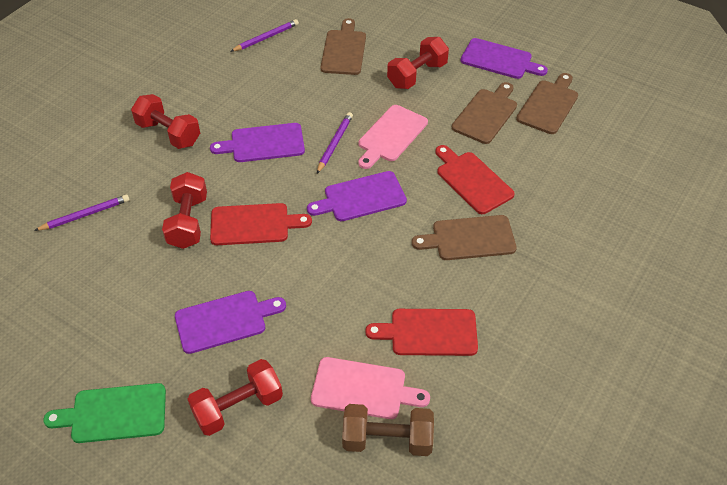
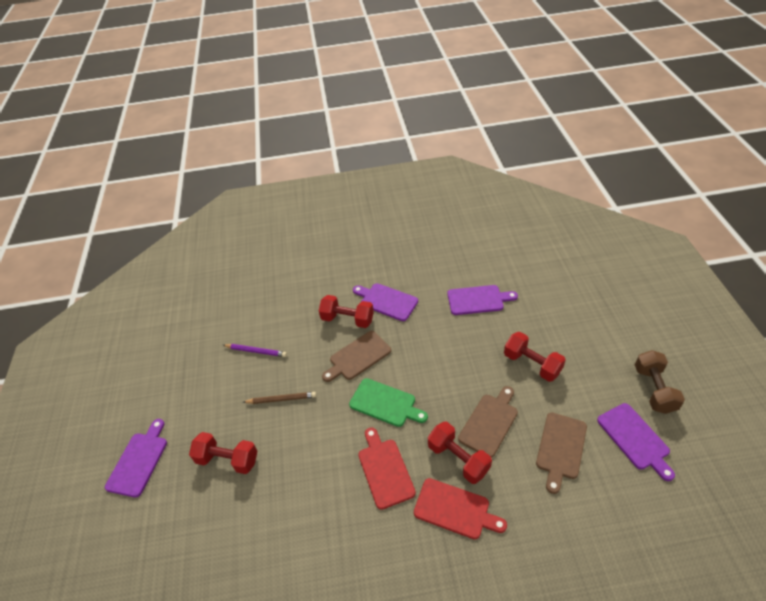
brown cutting board: 4 -> 3
brown pencil: 0 -> 1
pink cutting board: 2 -> 0
purple pencil: 3 -> 1
red cutting board: 3 -> 2

